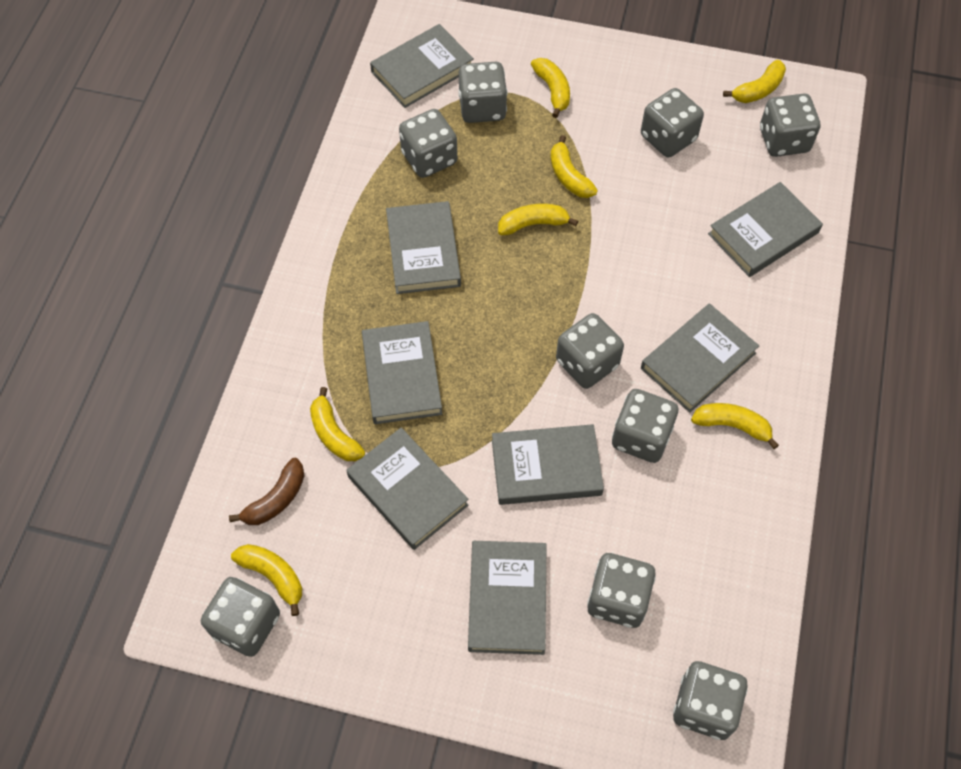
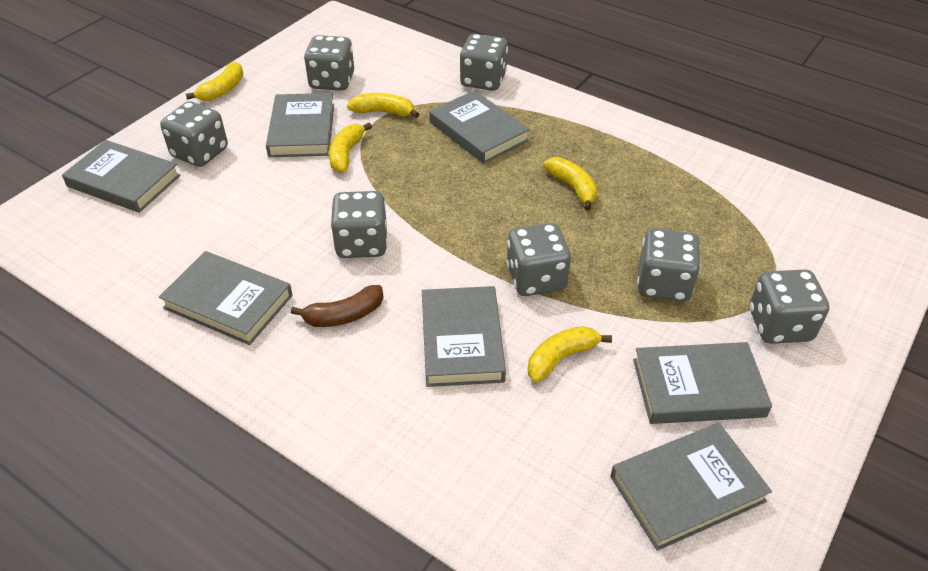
grey book: 8 -> 7
grey dice: 9 -> 7
yellow banana: 7 -> 5

